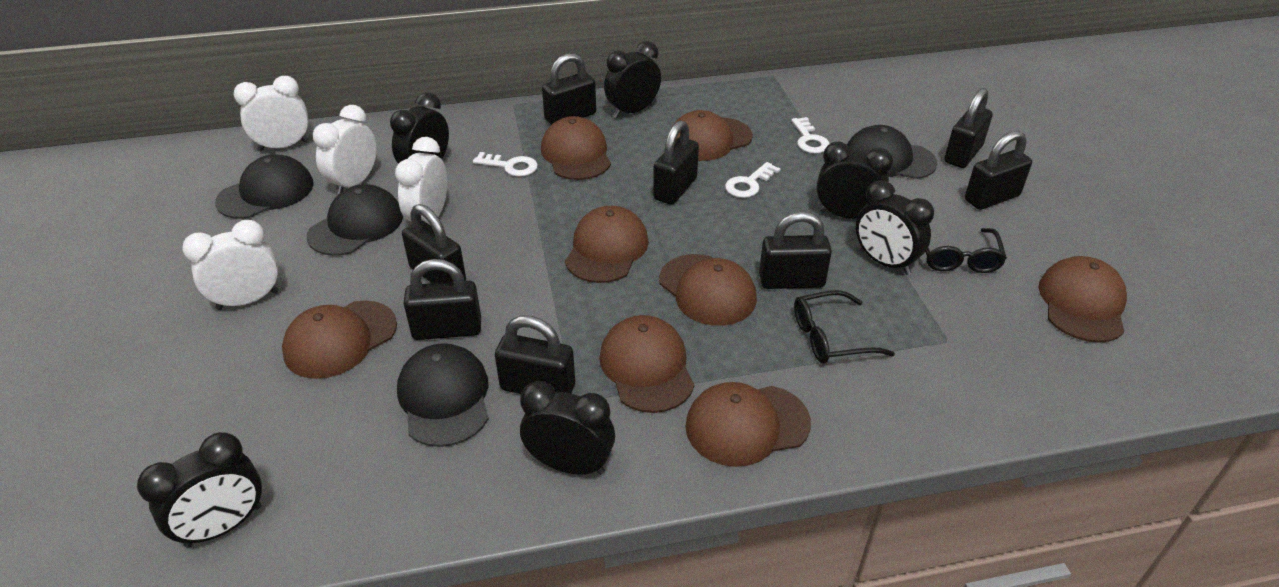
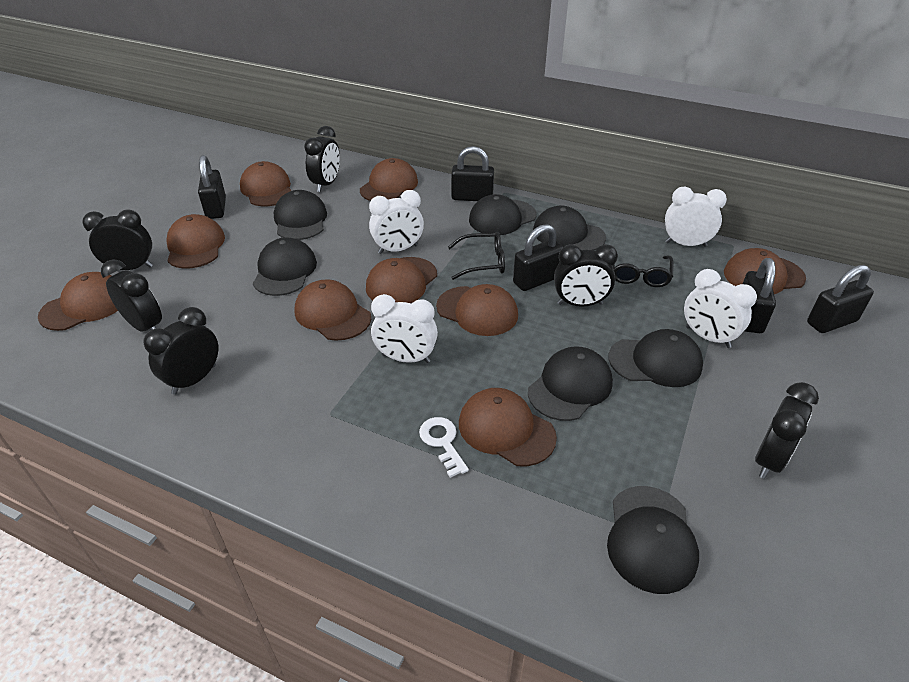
black cap: 4 -> 7
black padlock: 8 -> 5
brown cap: 8 -> 9
white key: 3 -> 1

